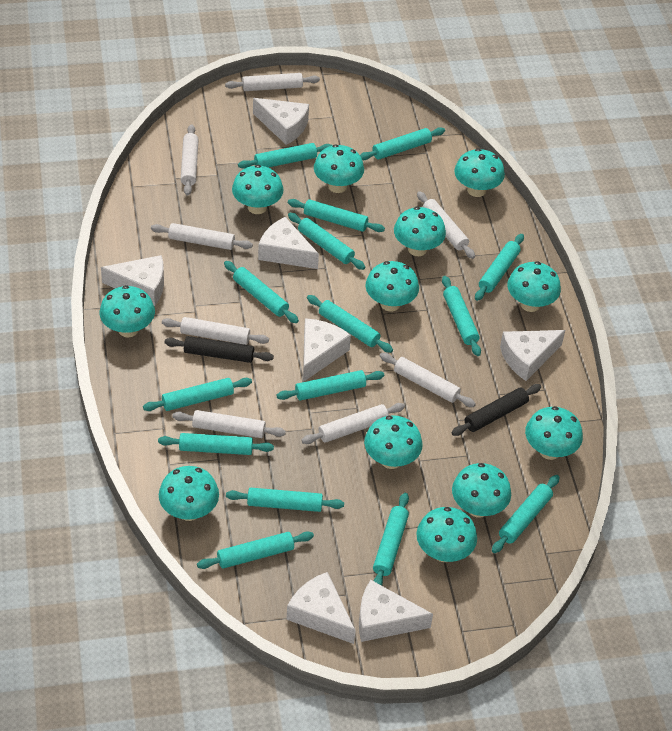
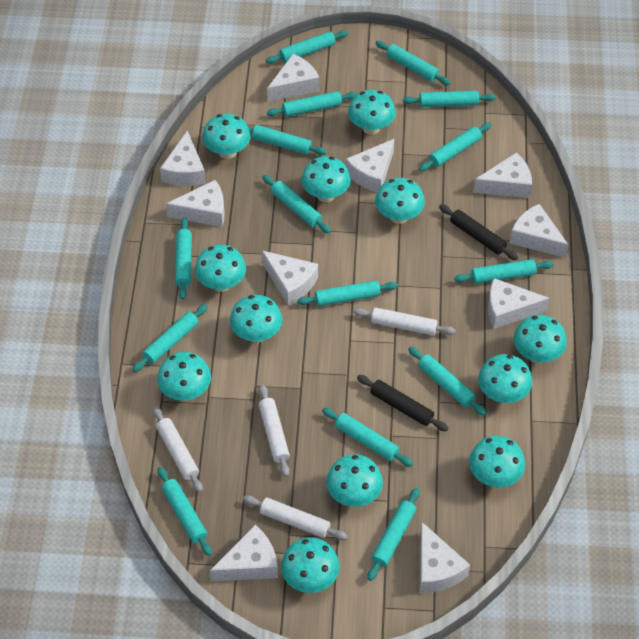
white cheese: 7 -> 10
white rolling pin: 8 -> 4

